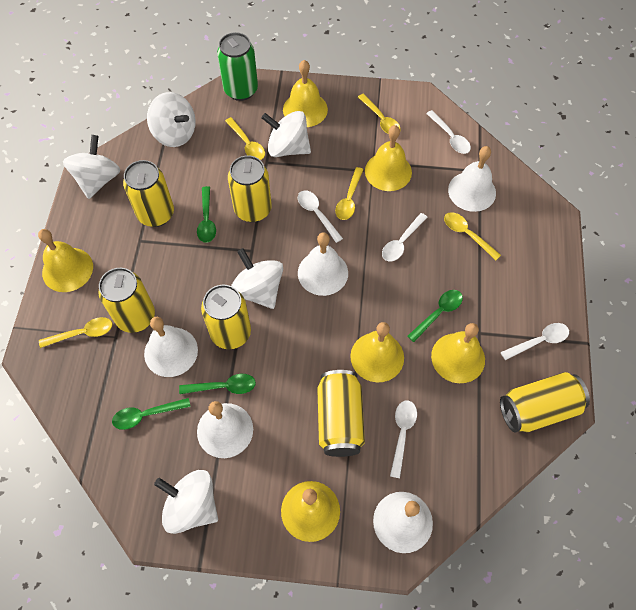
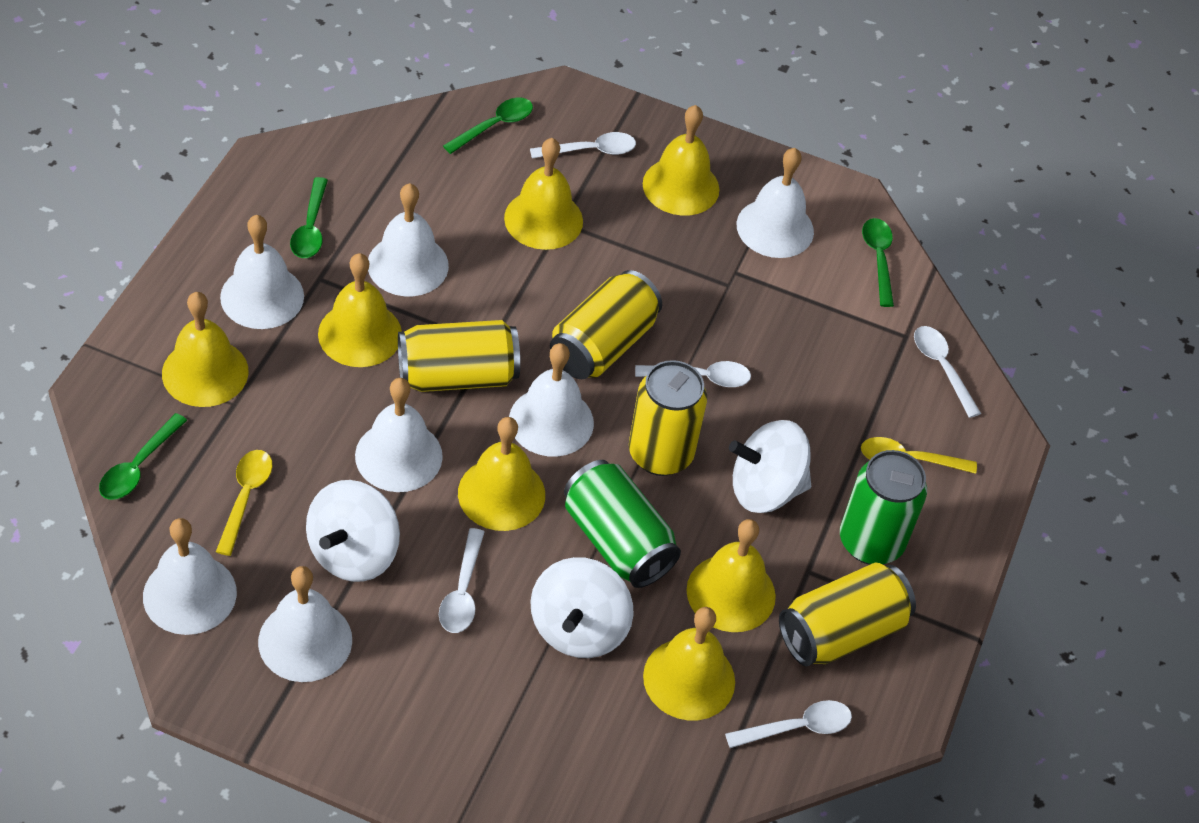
green can: 1 -> 2
white bell: 5 -> 7
white spinning top: 5 -> 3
yellow bell: 6 -> 7
yellow can: 6 -> 4
yellow spoon: 5 -> 2

